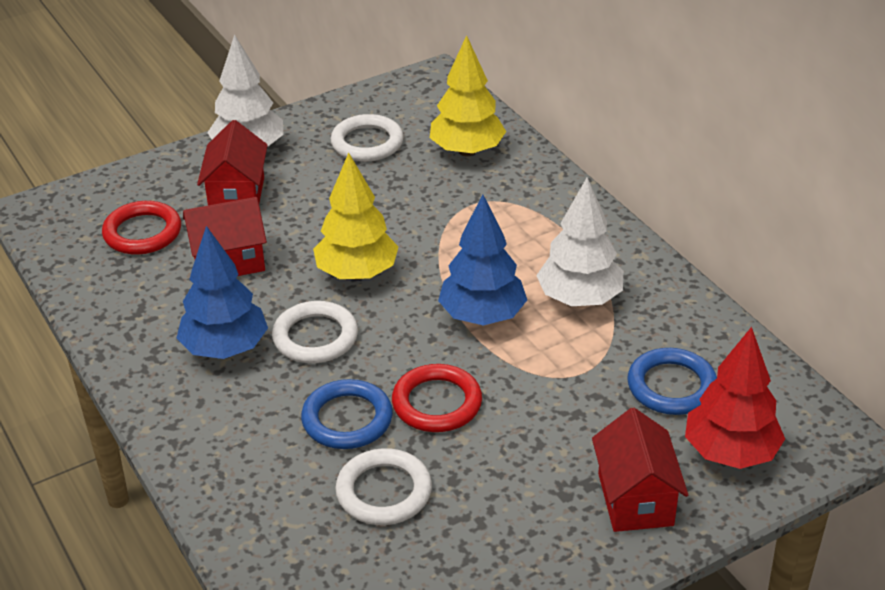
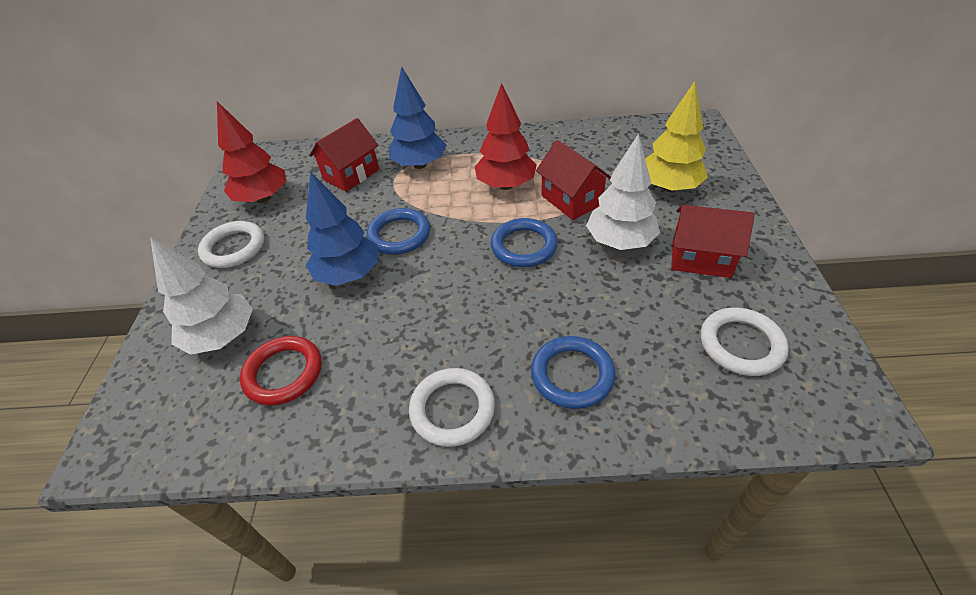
blue ring: 2 -> 3
red ring: 2 -> 1
red tree: 1 -> 2
yellow tree: 2 -> 1

